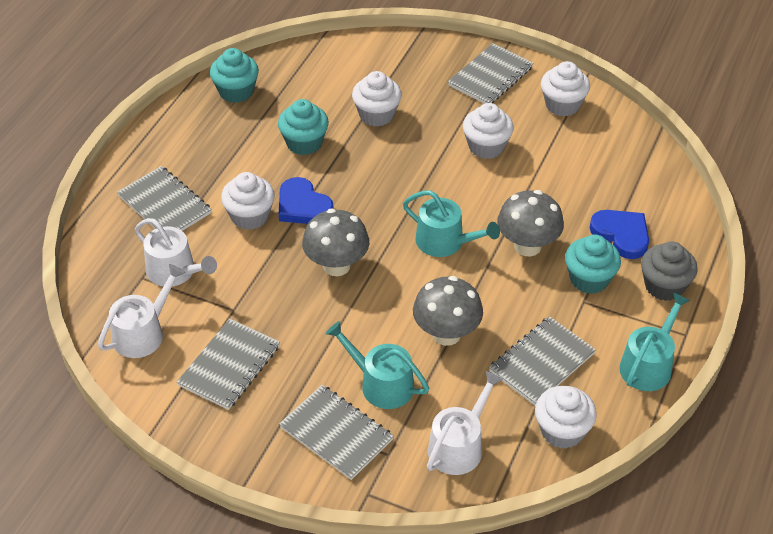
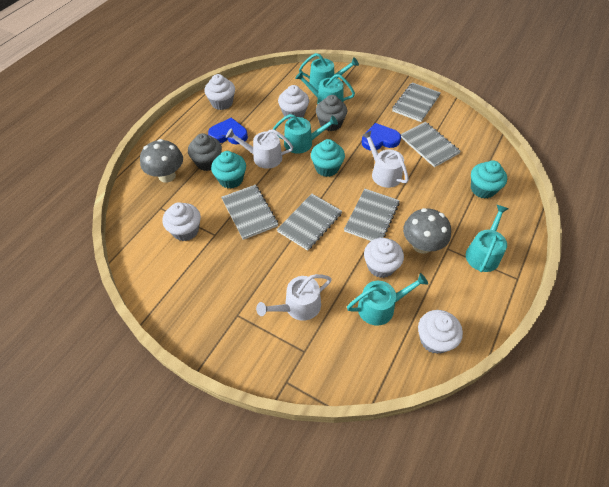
grey cupcake: 1 -> 2
grey mushroom: 3 -> 2
turquoise watering can: 3 -> 5

